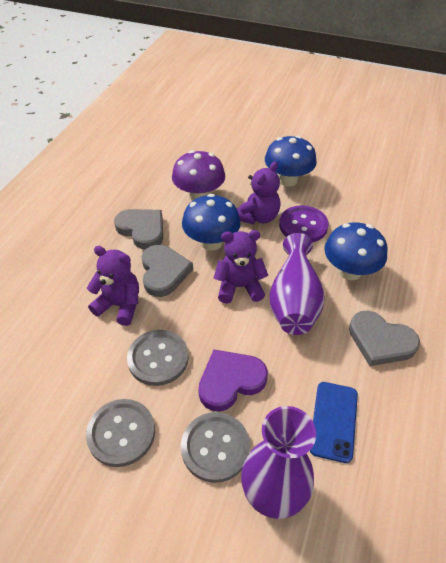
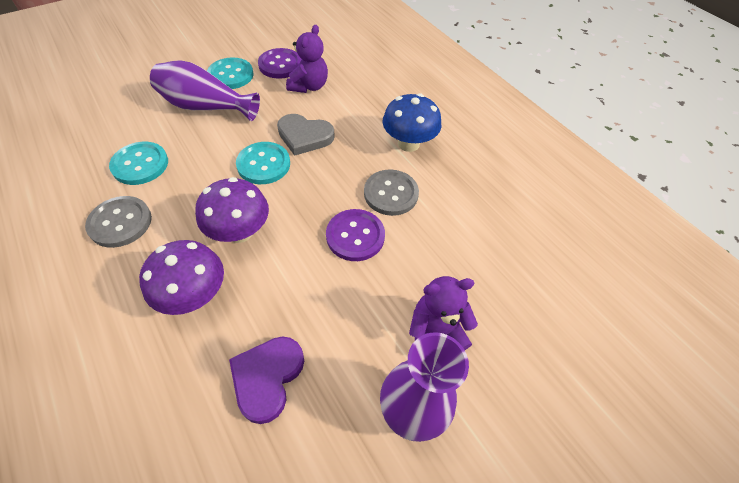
blue mushroom: 3 -> 1
blue phone: 1 -> 0
grey button: 3 -> 2
grey heart: 3 -> 1
purple button: 1 -> 2
purple mushroom: 1 -> 2
purple teddy bear: 3 -> 2
turquoise button: 0 -> 3

